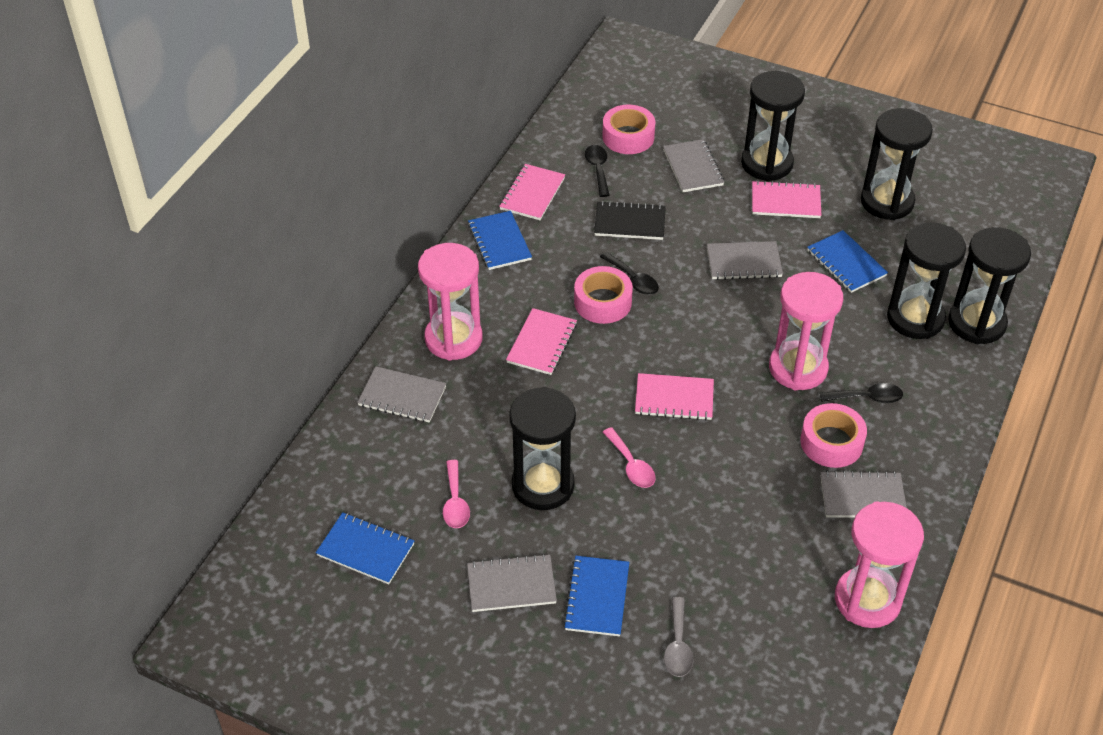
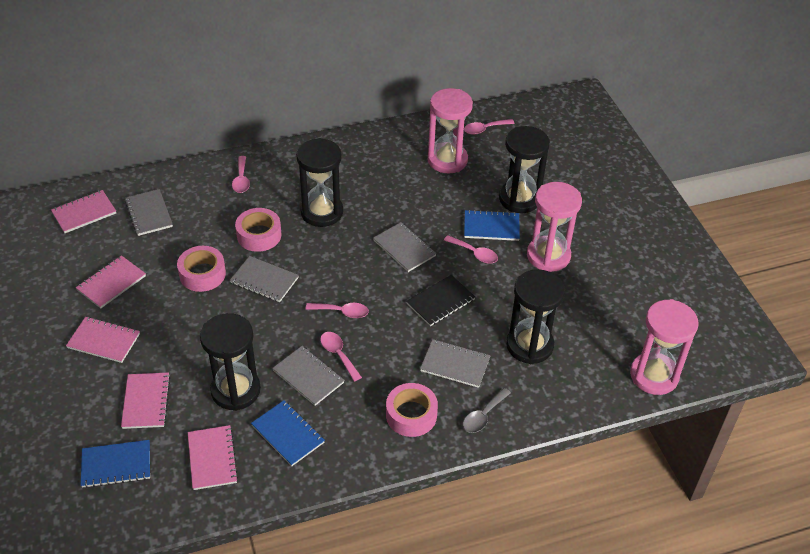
black hourglass: 5 -> 4
black spoon: 3 -> 0
blue notebook: 4 -> 3
pink notebook: 4 -> 5
pink spoon: 2 -> 5

